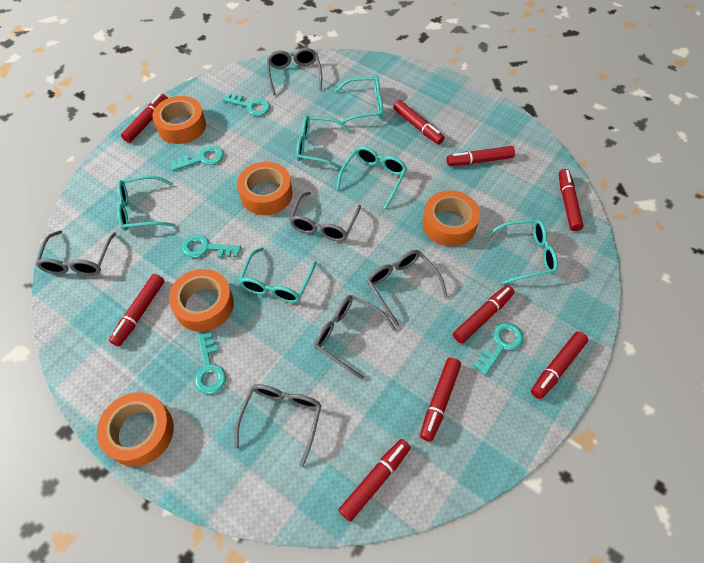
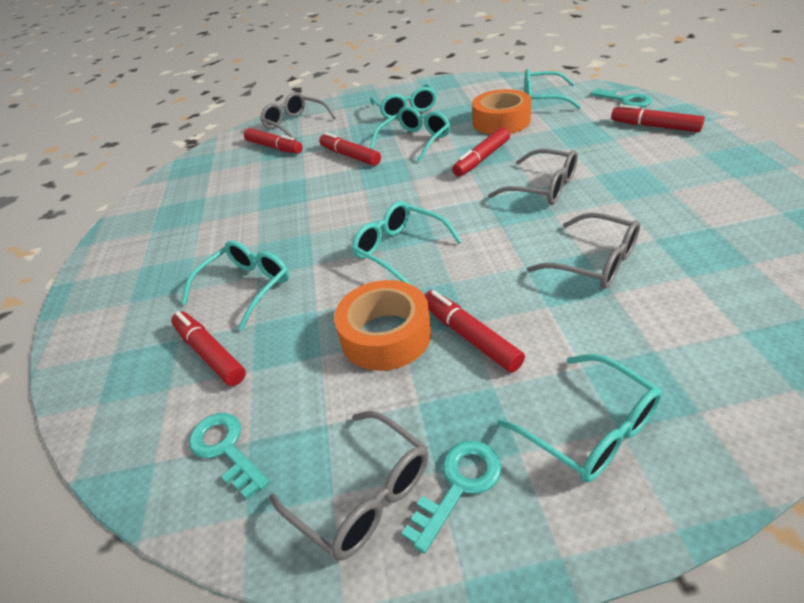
grey glasses: 6 -> 4
orange tape: 5 -> 2
red marker: 9 -> 6
turquoise key: 5 -> 3

